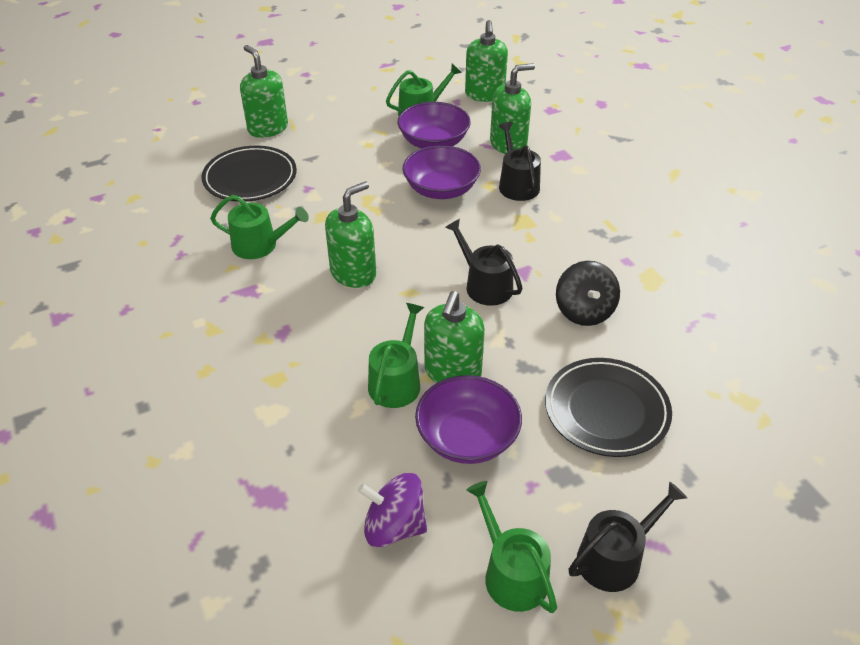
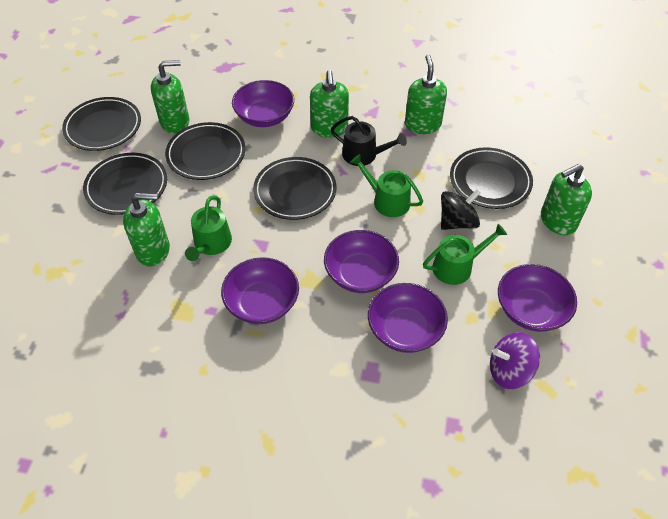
black plate: 2 -> 5
black watering can: 3 -> 1
green watering can: 4 -> 3
purple bowl: 3 -> 5

